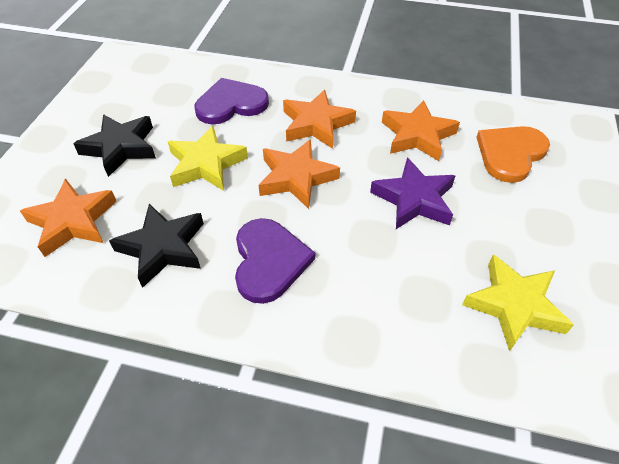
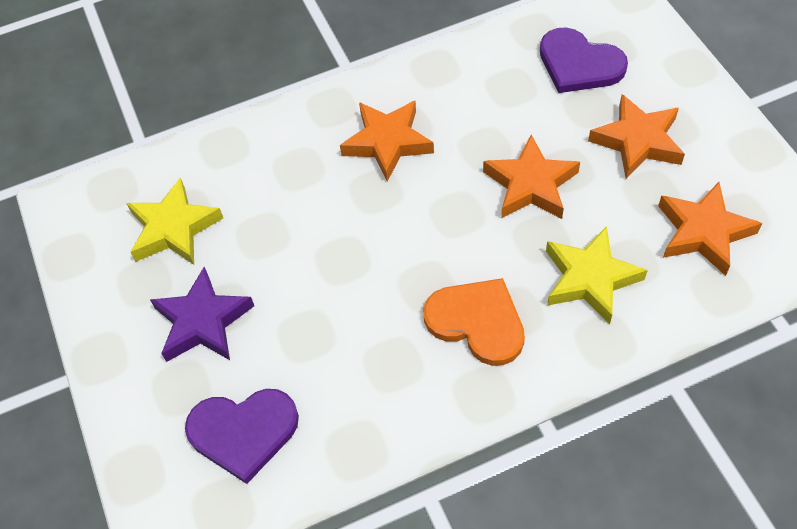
black star: 2 -> 0

